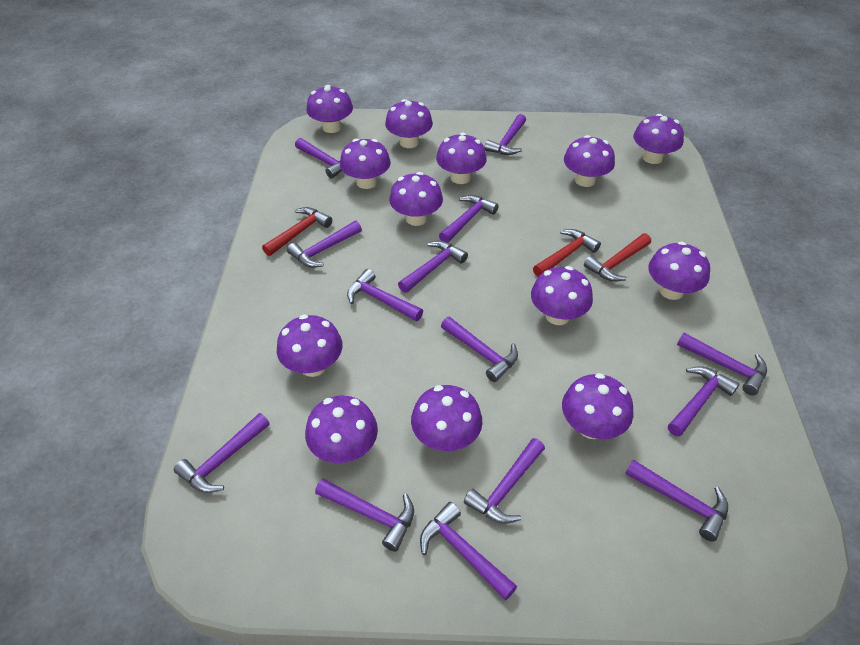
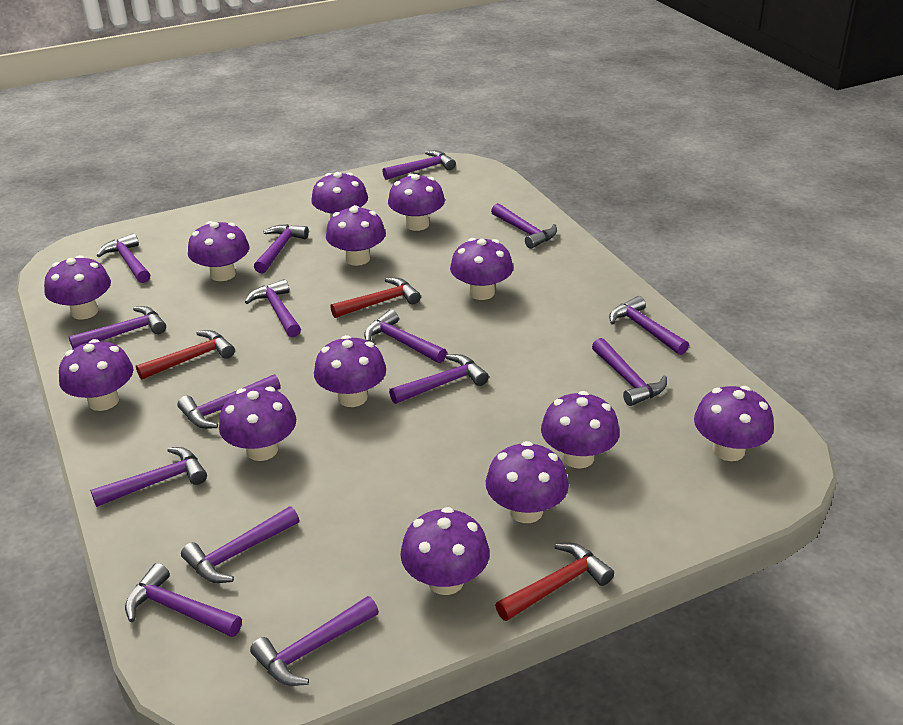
purple hammer: 14 -> 15

